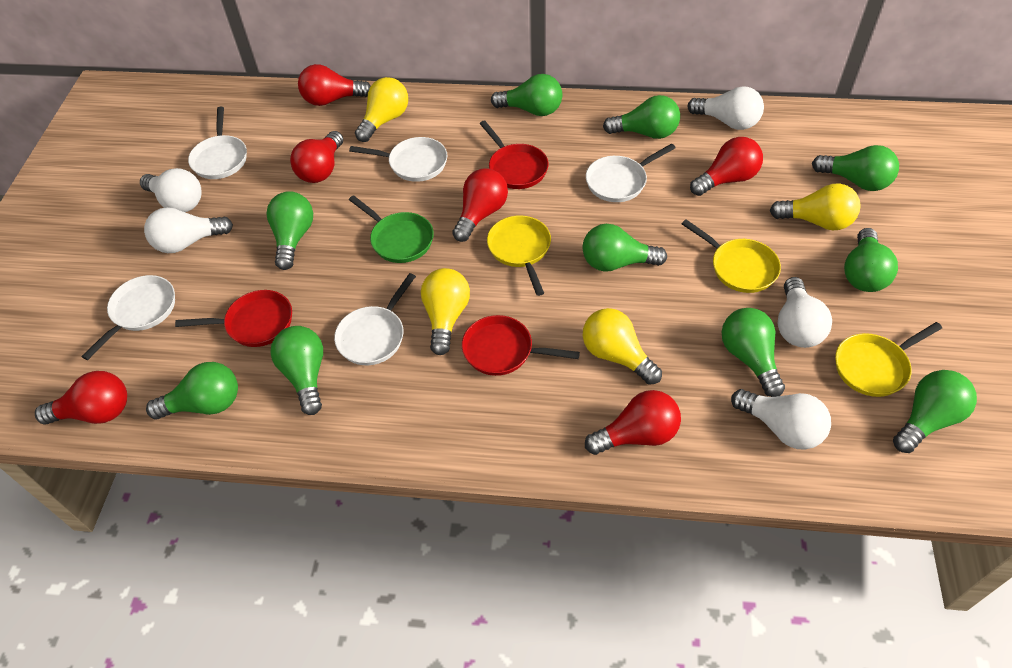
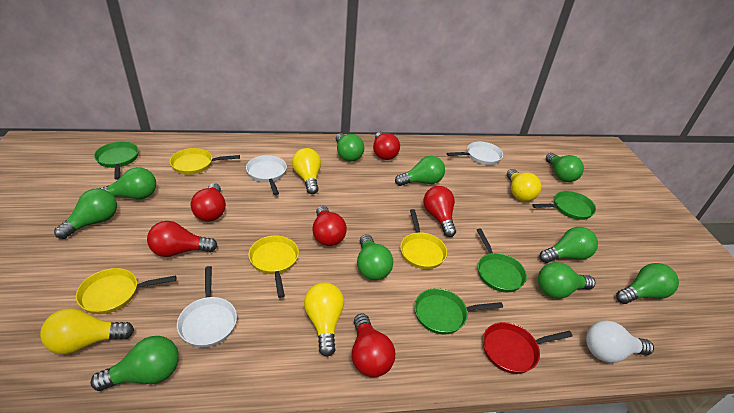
green pan: 1 -> 4
red pan: 3 -> 1
white light bulb: 5 -> 1
white pan: 5 -> 3
yellow pan: 3 -> 4

